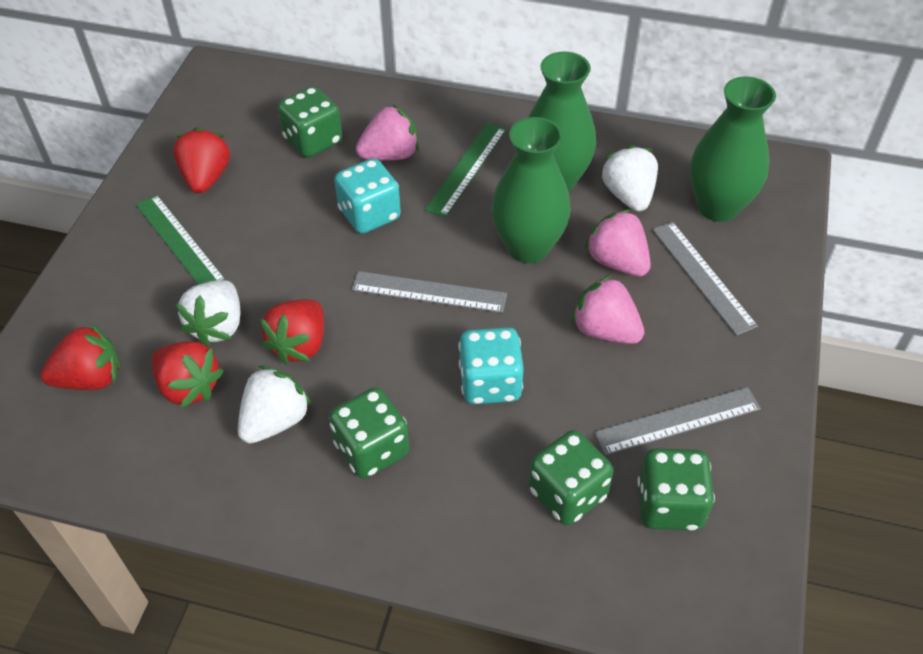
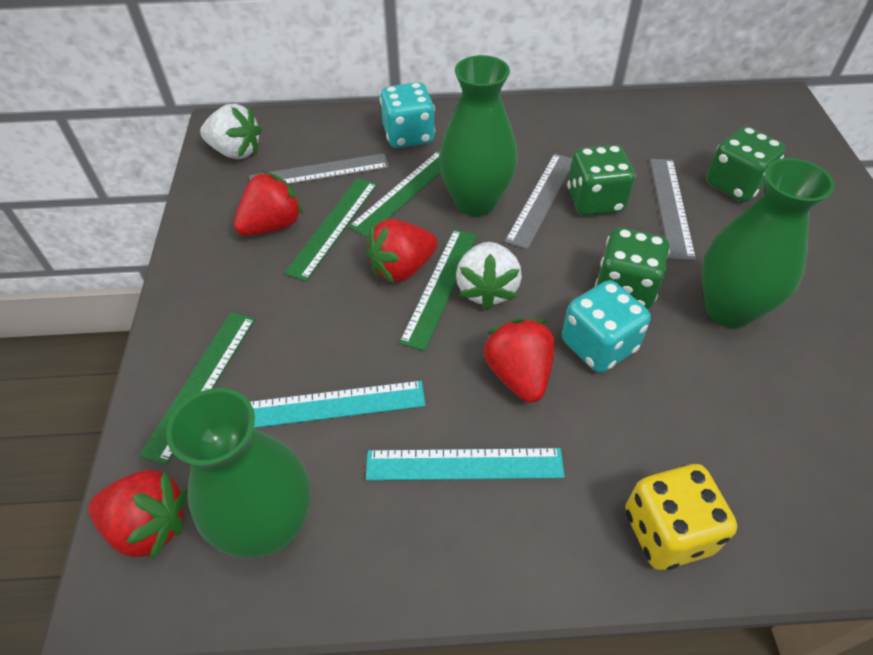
green dice: 4 -> 3
green ruler: 2 -> 4
pink strawberry: 3 -> 0
turquoise ruler: 0 -> 2
white strawberry: 3 -> 2
yellow dice: 0 -> 1

